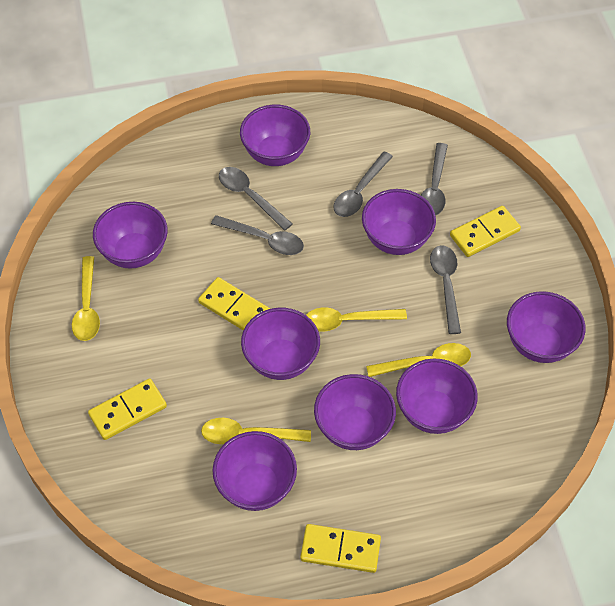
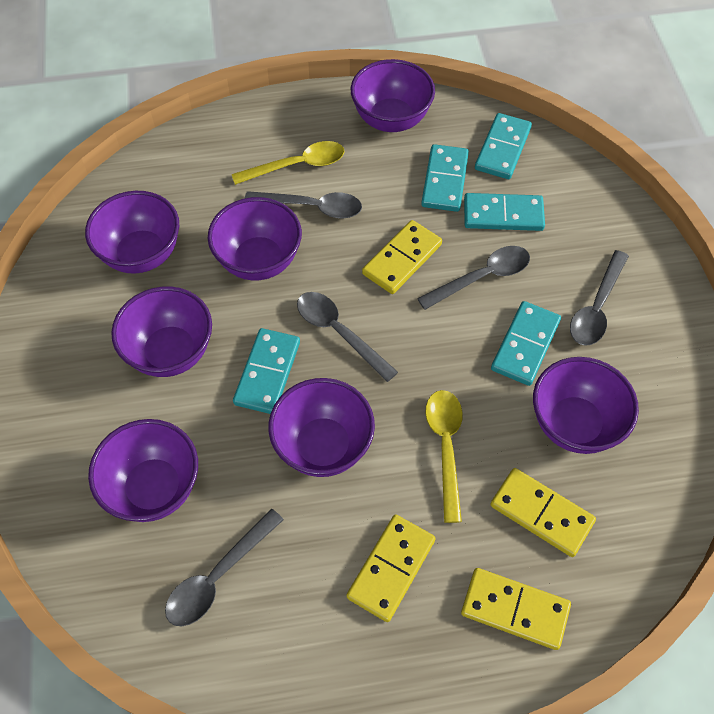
purple bowl: 8 -> 7
turquoise domino: 0 -> 5
yellow spoon: 4 -> 2

